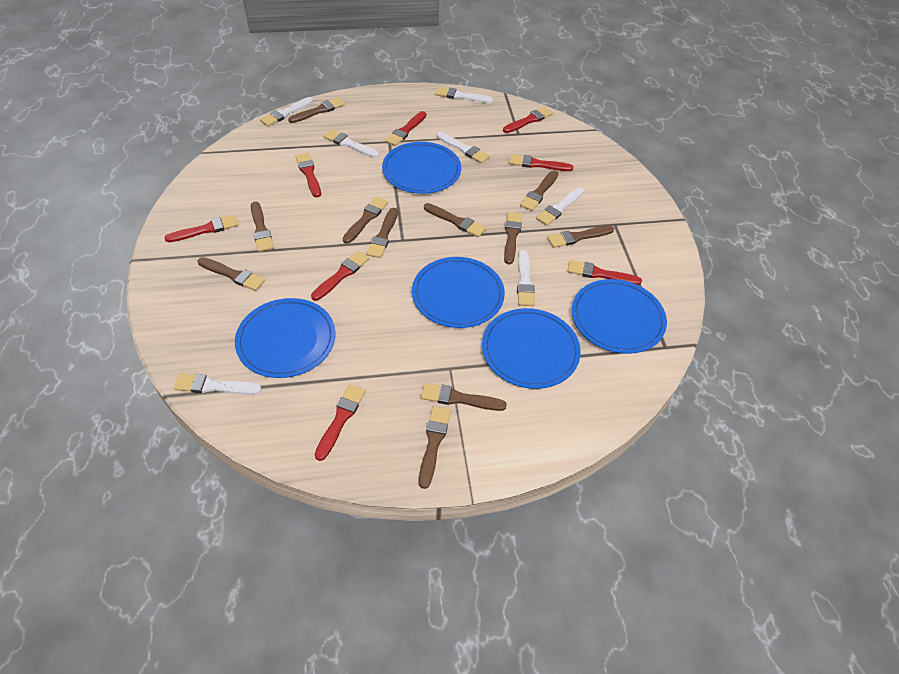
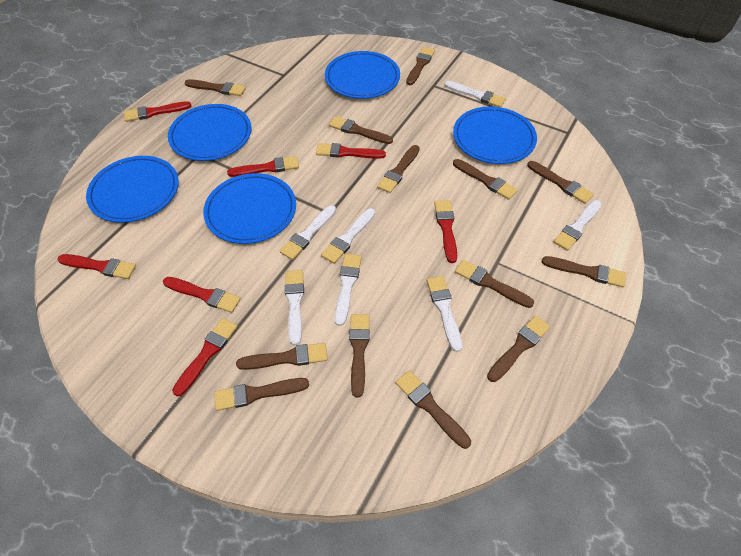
brown brush: 11 -> 13
red brush: 8 -> 7

